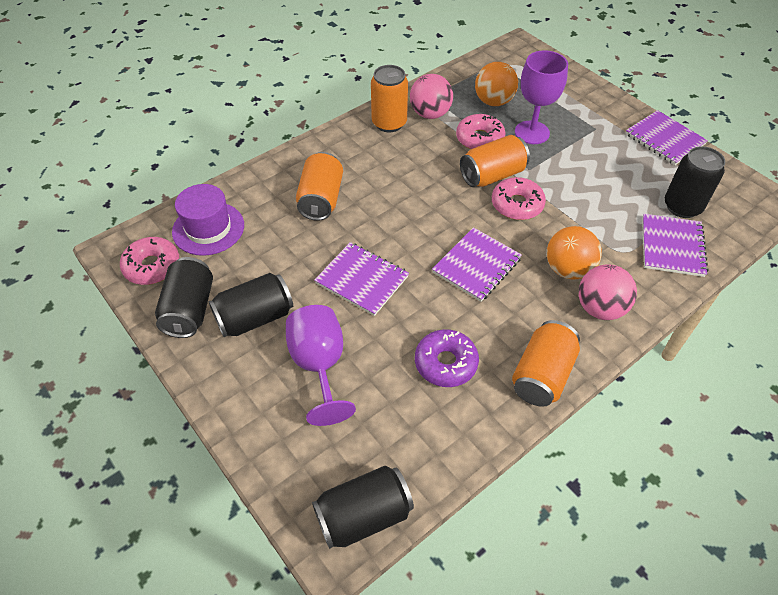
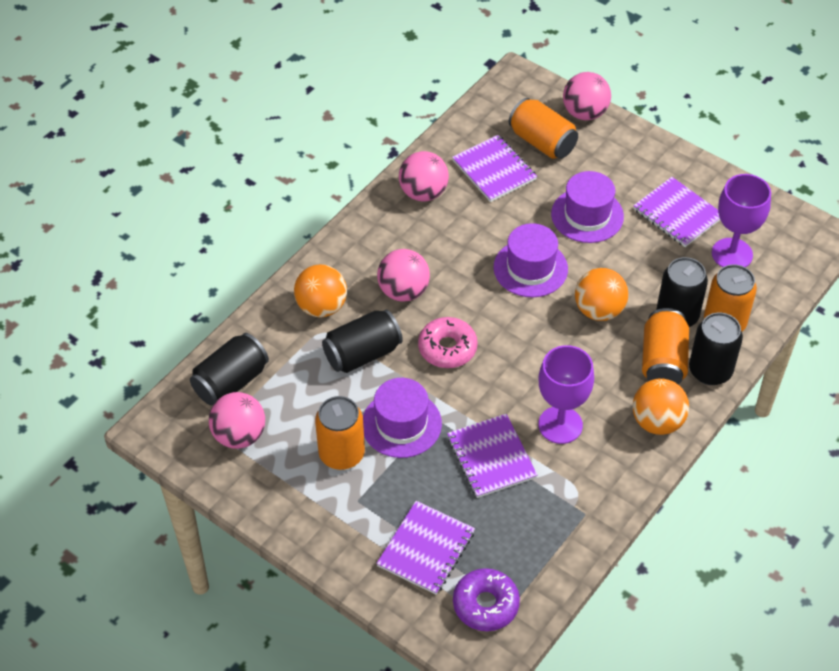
orange ball: 2 -> 3
pink ball: 2 -> 4
pink donut: 3 -> 1
purple hat: 1 -> 3

